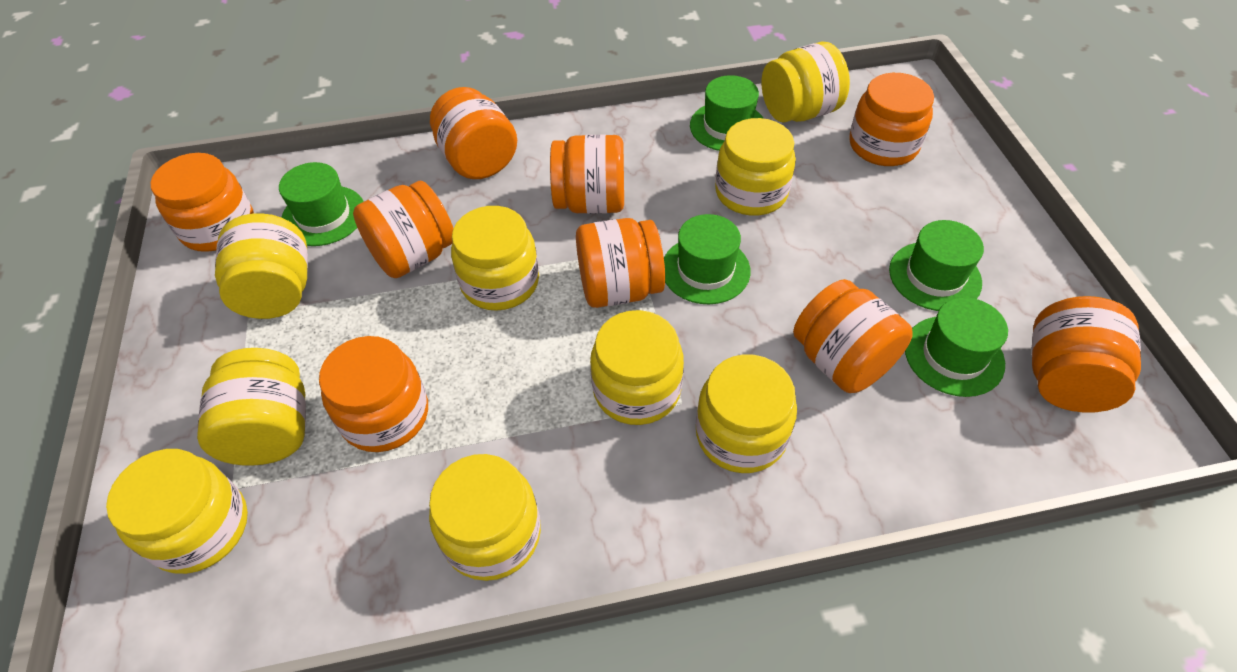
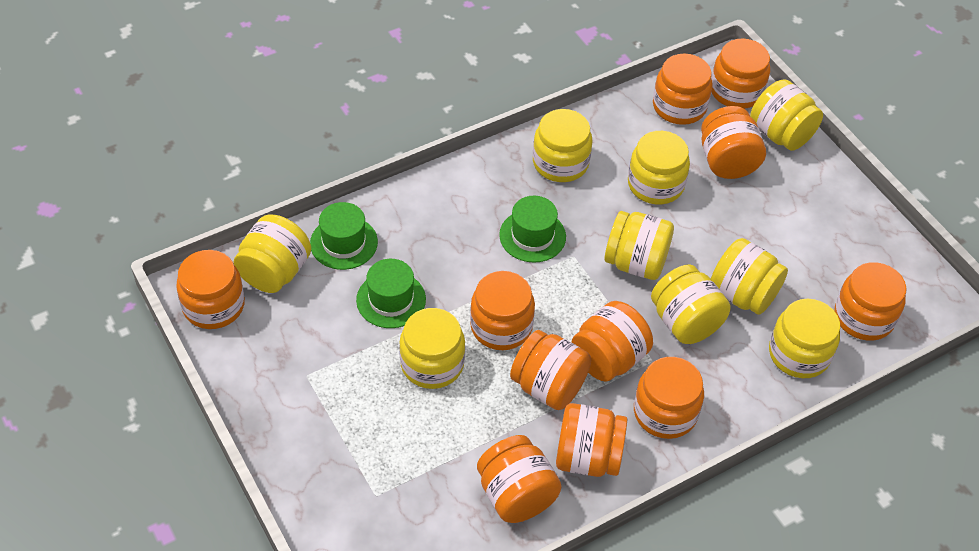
green hat: 5 -> 3
orange jar: 9 -> 11

